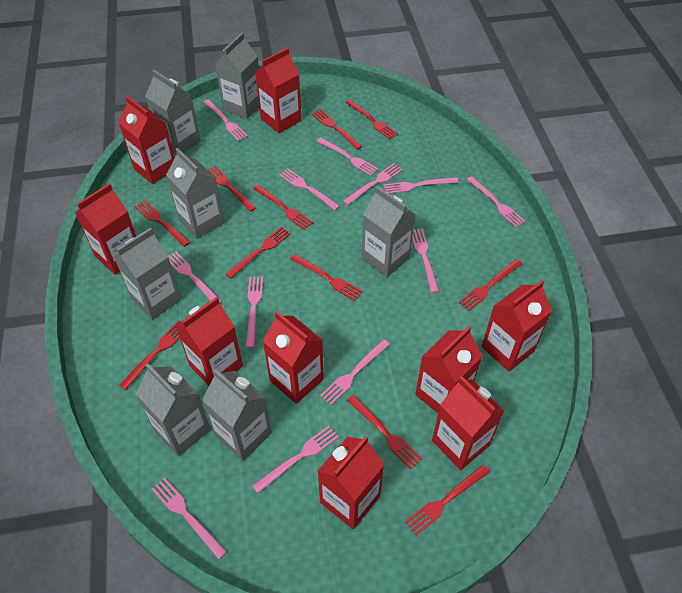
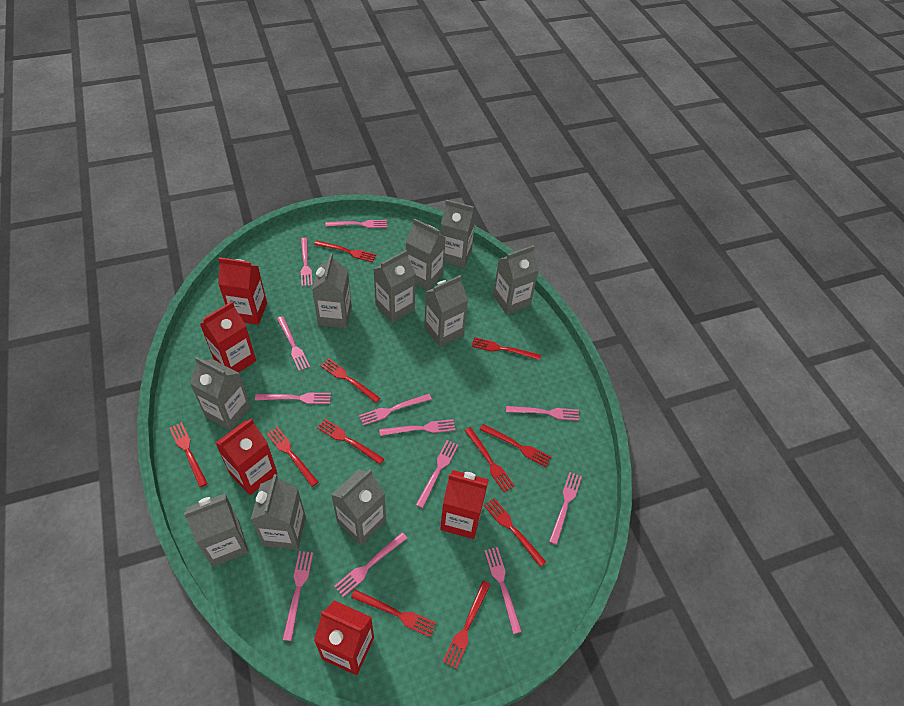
grey carton: 7 -> 10
red carton: 9 -> 5

